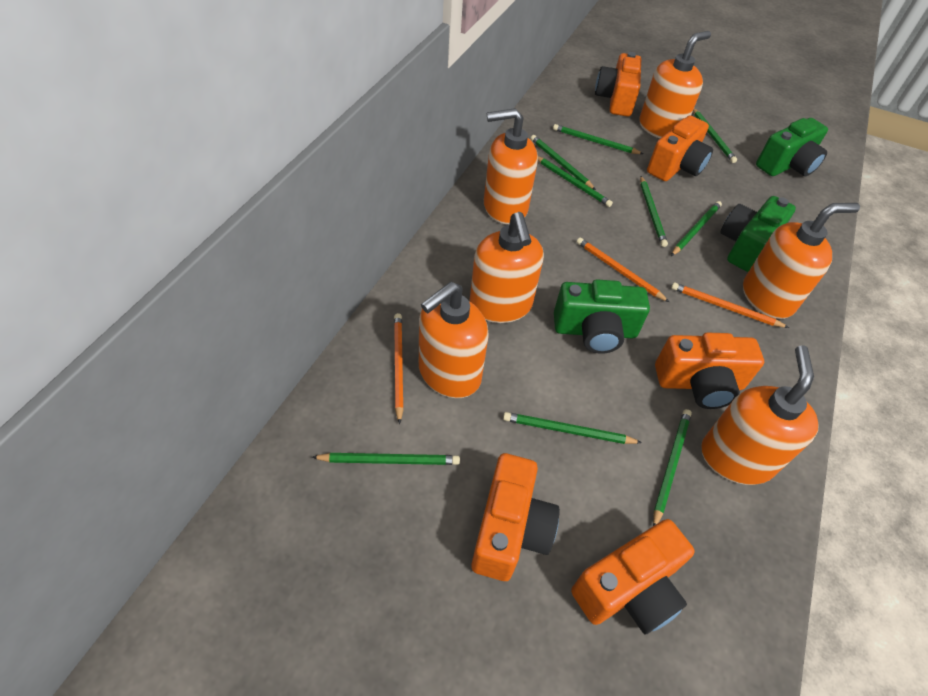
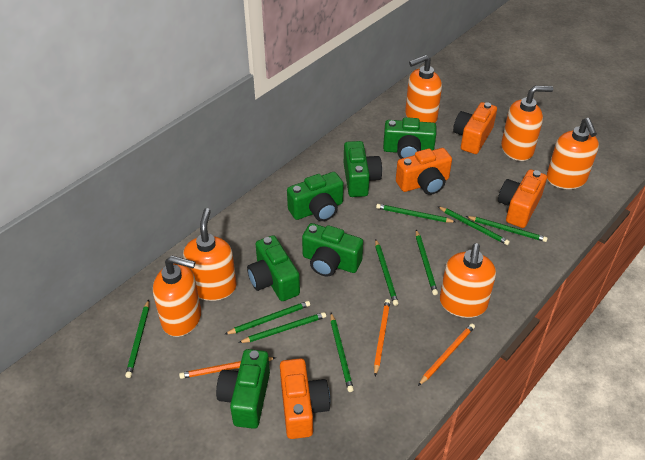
green camera: 3 -> 6
orange camera: 5 -> 4

